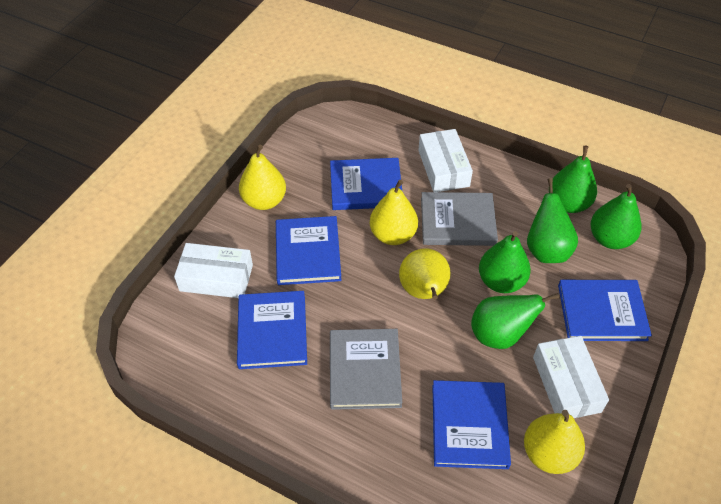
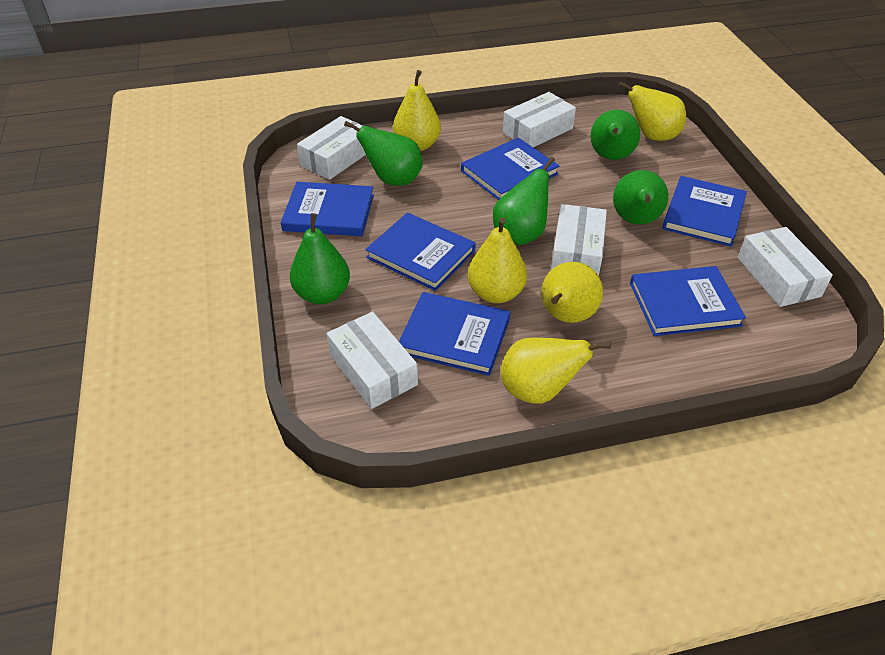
blue book: 5 -> 6
grey book: 2 -> 0
white box: 3 -> 5
yellow pear: 4 -> 5

